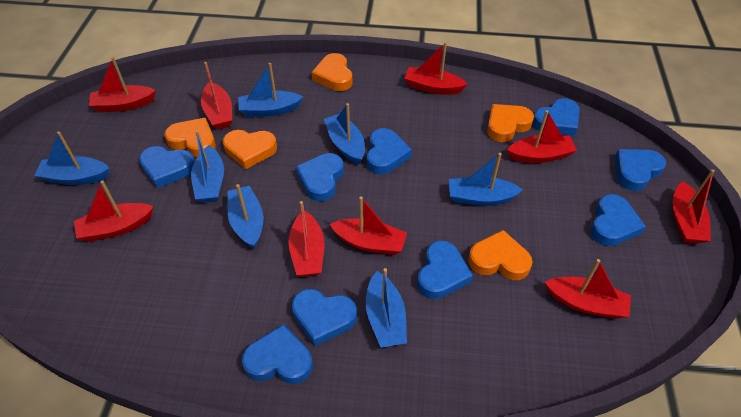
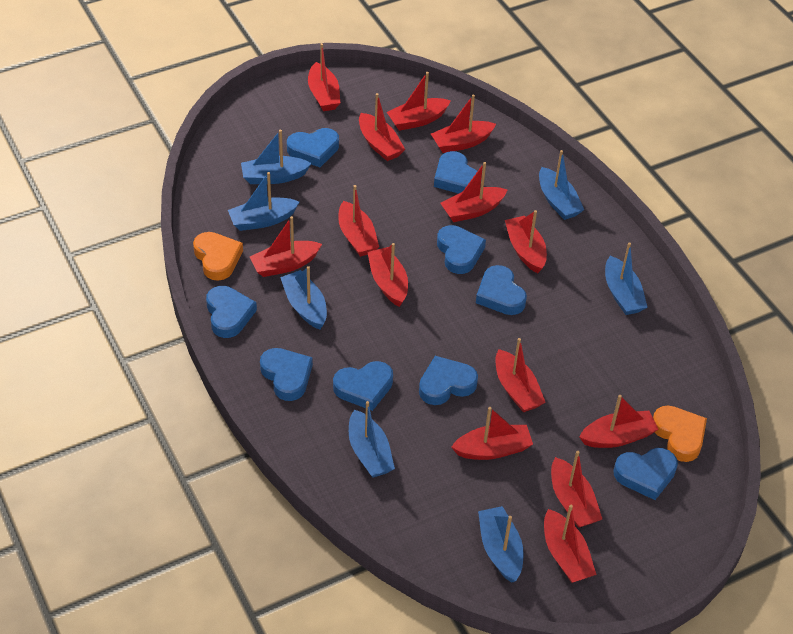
orange heart: 5 -> 2
red boat: 9 -> 14

